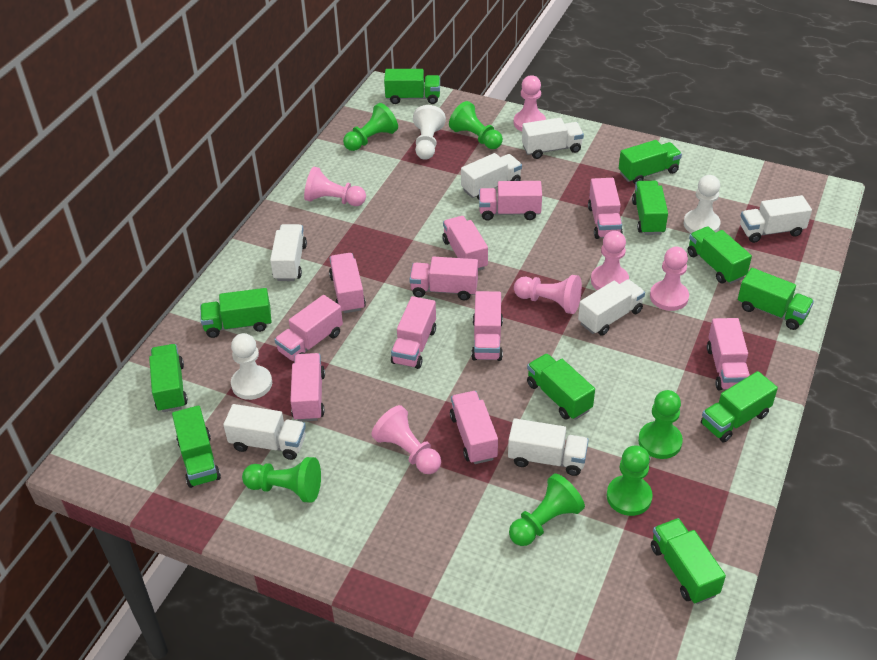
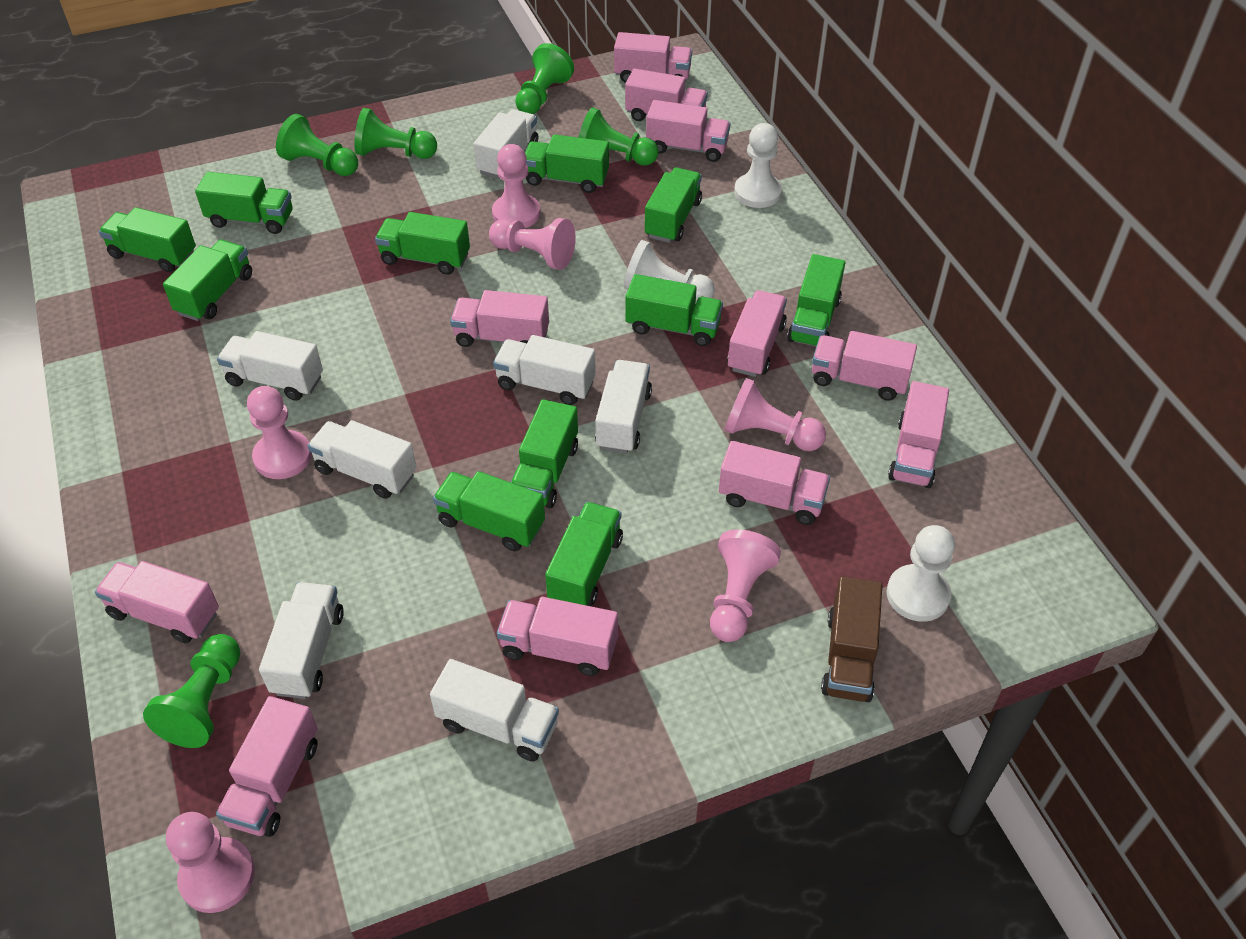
brown truck: 0 -> 1
green pawn: 6 -> 5

